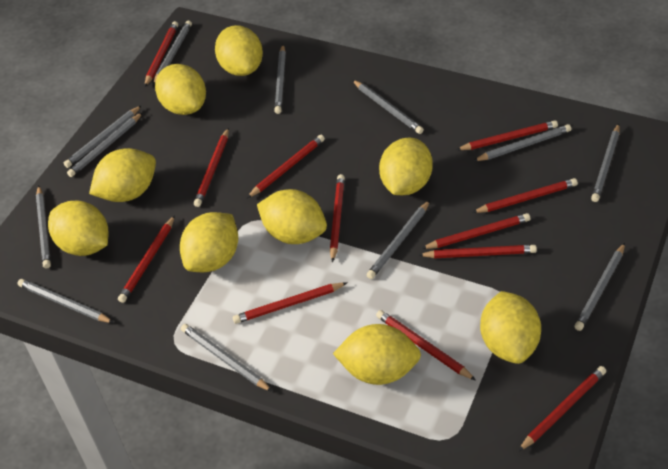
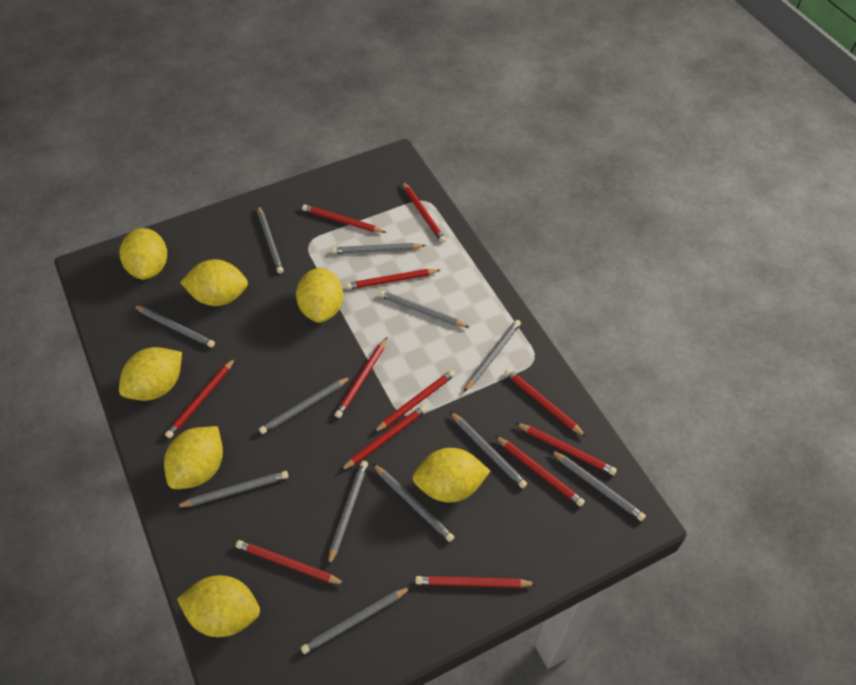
yellow lemon: 9 -> 7

